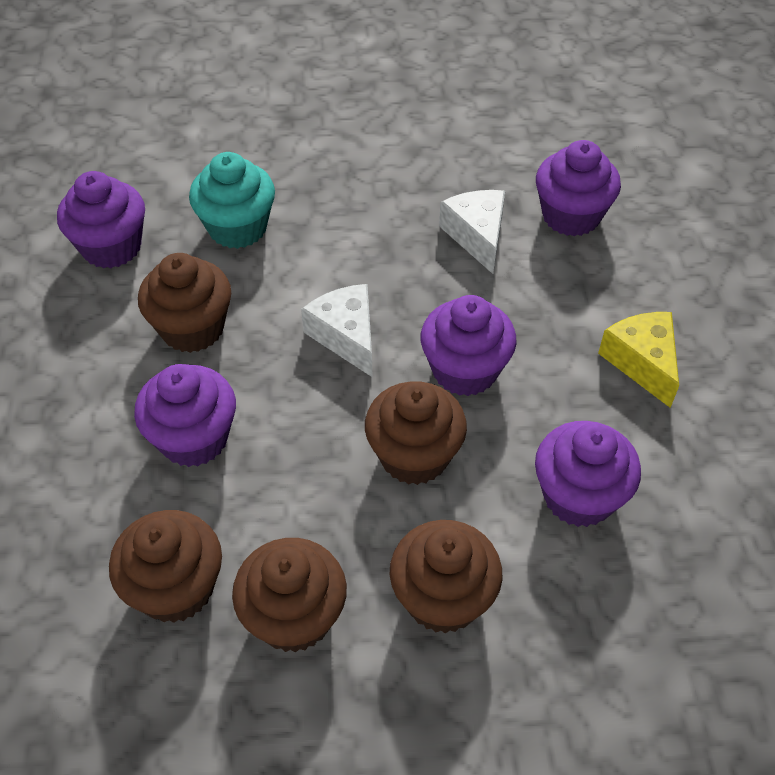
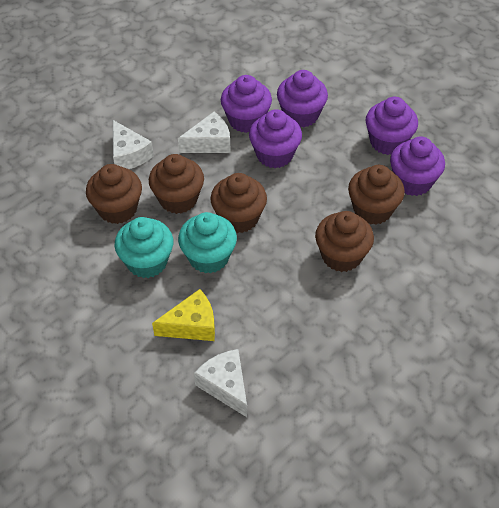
turquoise cupcake: 1 -> 2
white cheese: 2 -> 3

